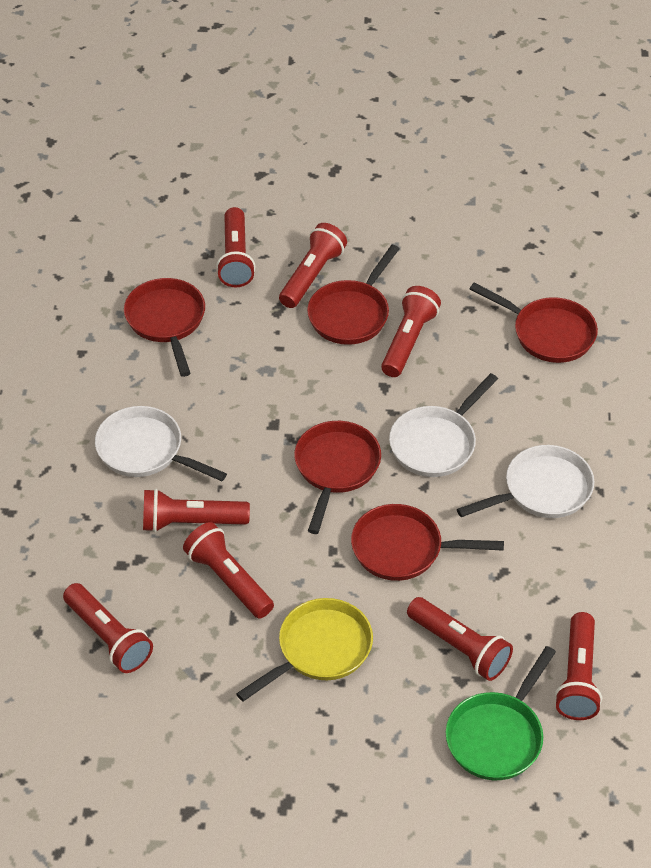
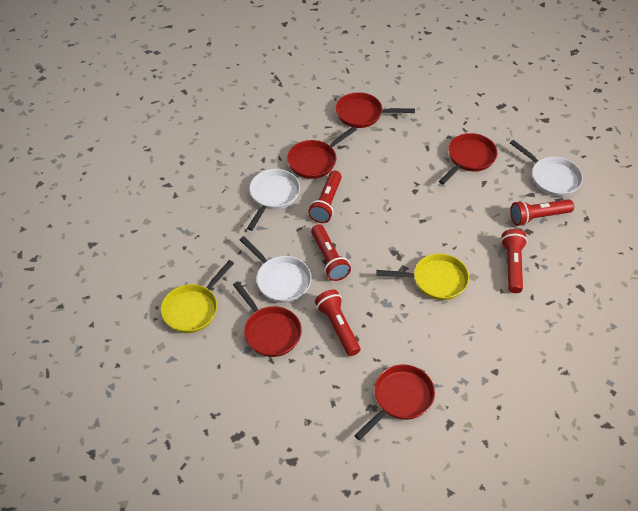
green pan: 1 -> 0
red flashlight: 8 -> 5
yellow pan: 1 -> 2

